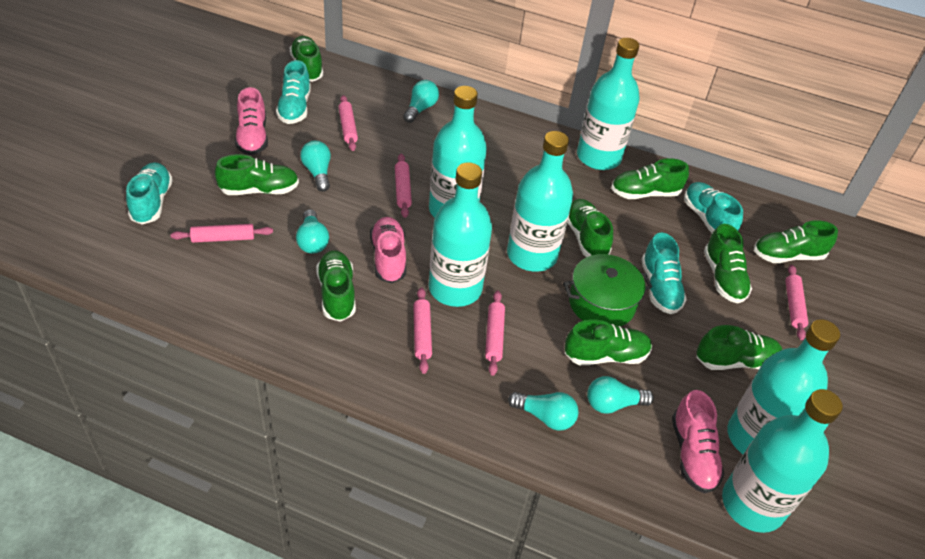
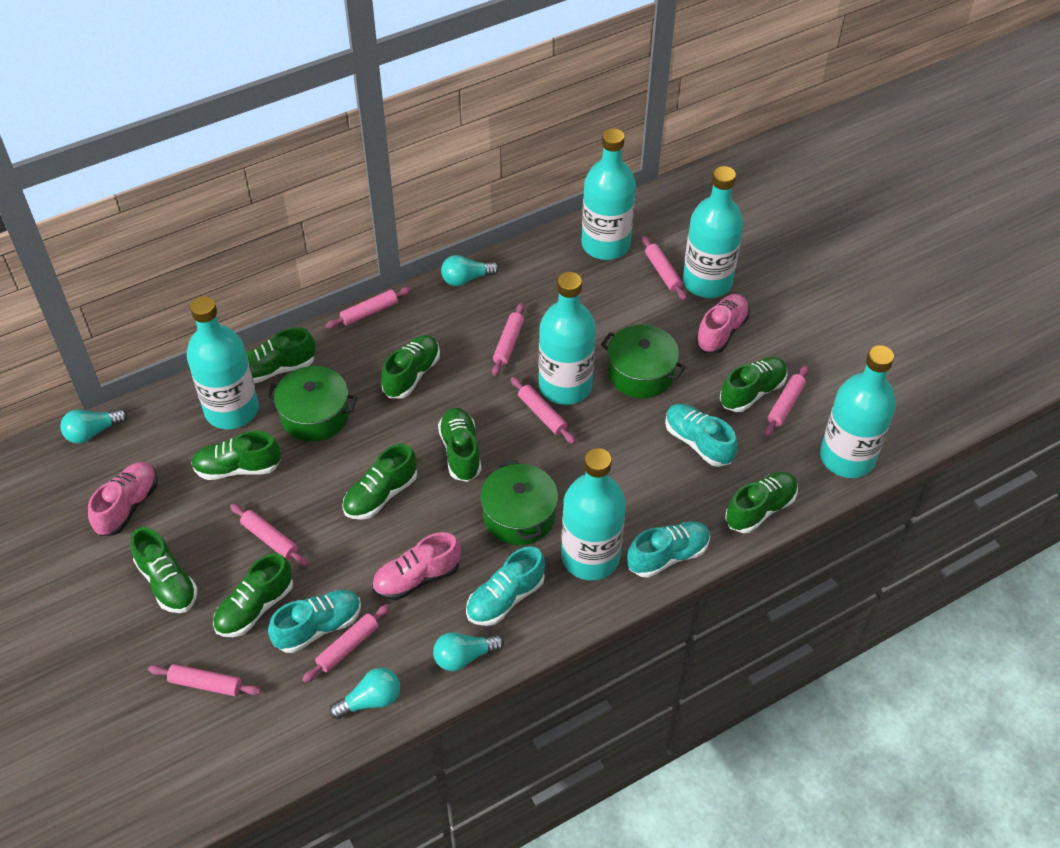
green pot: 1 -> 3
pink rolling pin: 6 -> 8
turquoise light bulb: 5 -> 4

